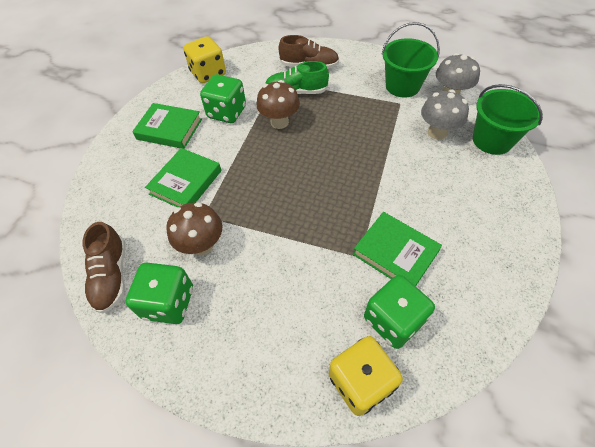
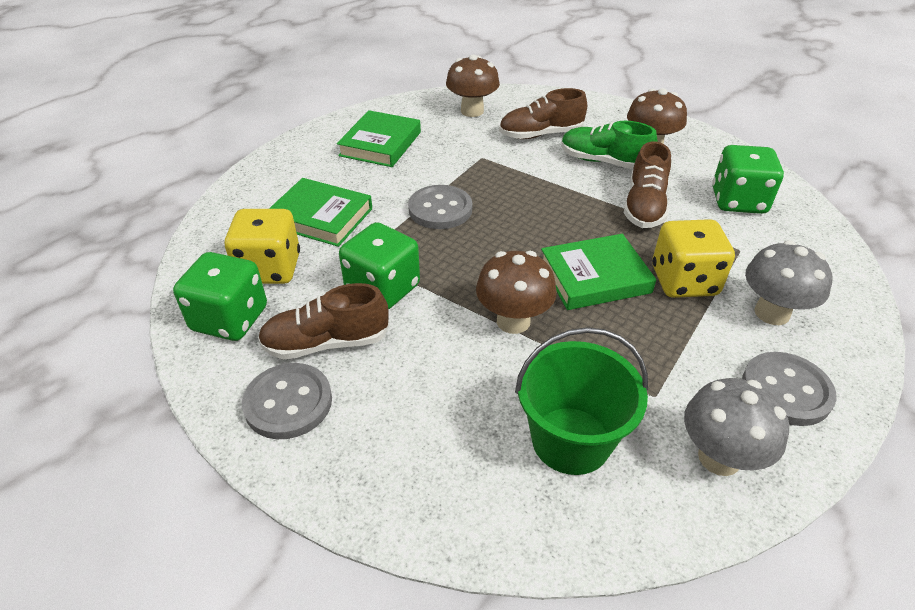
brown mushroom: 2 -> 3
brown shoe: 2 -> 3
green bucket: 2 -> 1
grey button: 0 -> 3

